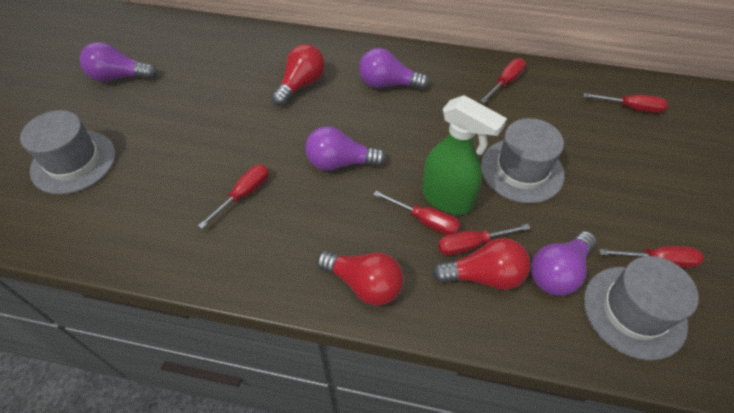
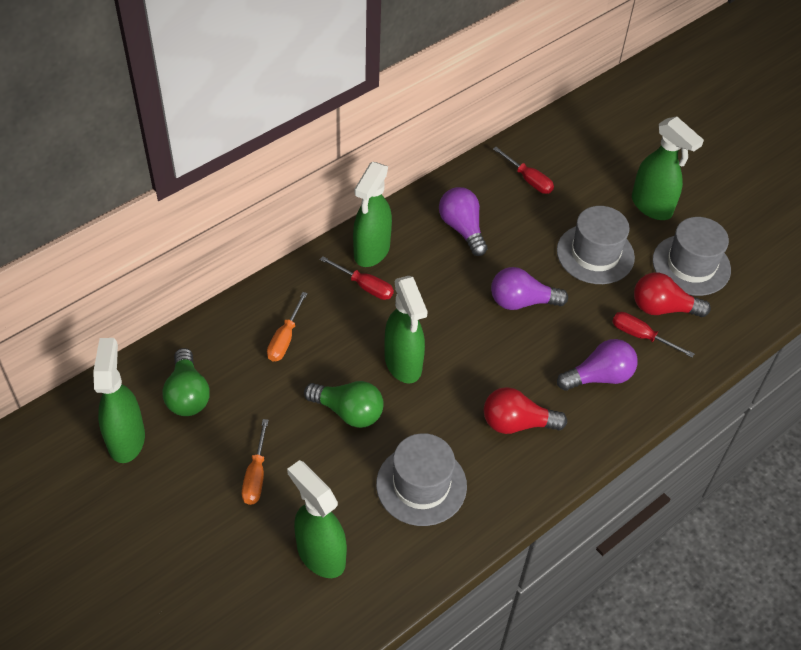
green light bulb: 0 -> 2
green spray bottle: 1 -> 5
orange screwdriver: 0 -> 2
purple light bulb: 4 -> 3
red light bulb: 3 -> 2
red screwdriver: 6 -> 3

